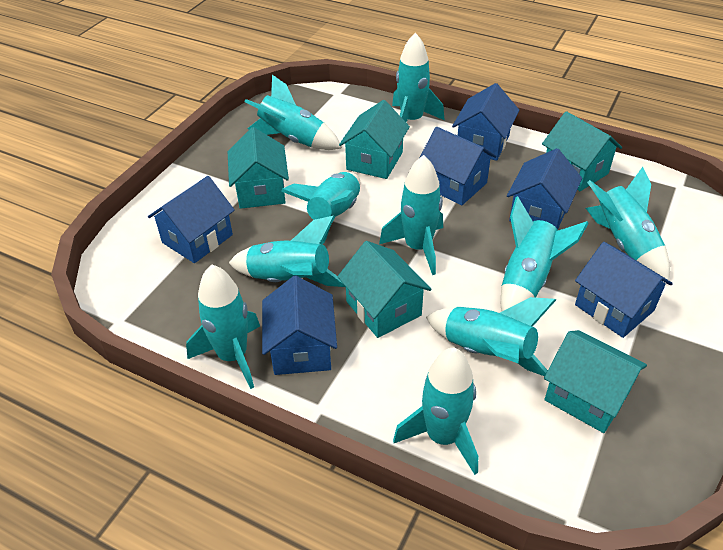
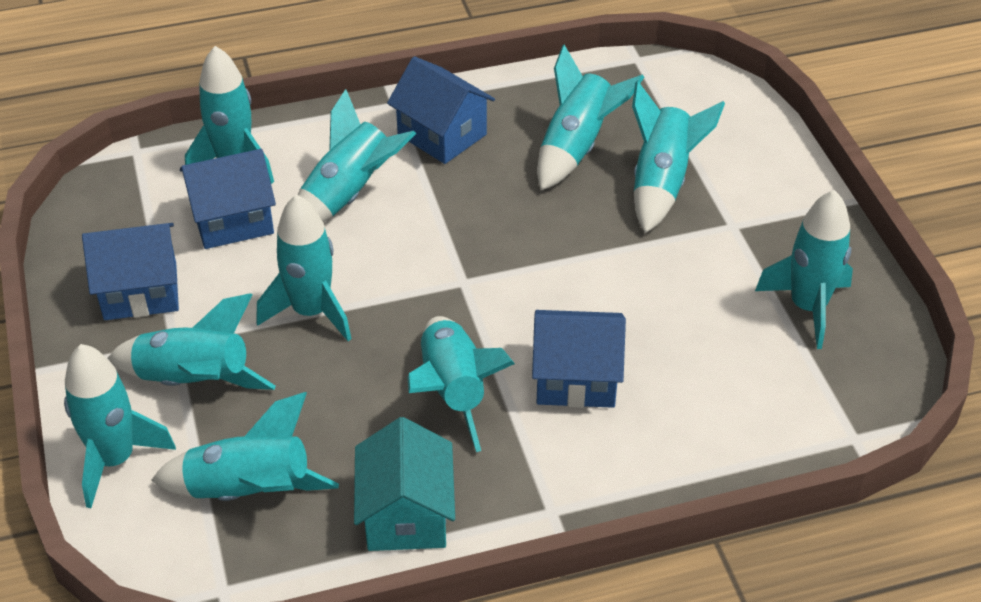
blue house: 6 -> 4
turquoise house: 5 -> 1

